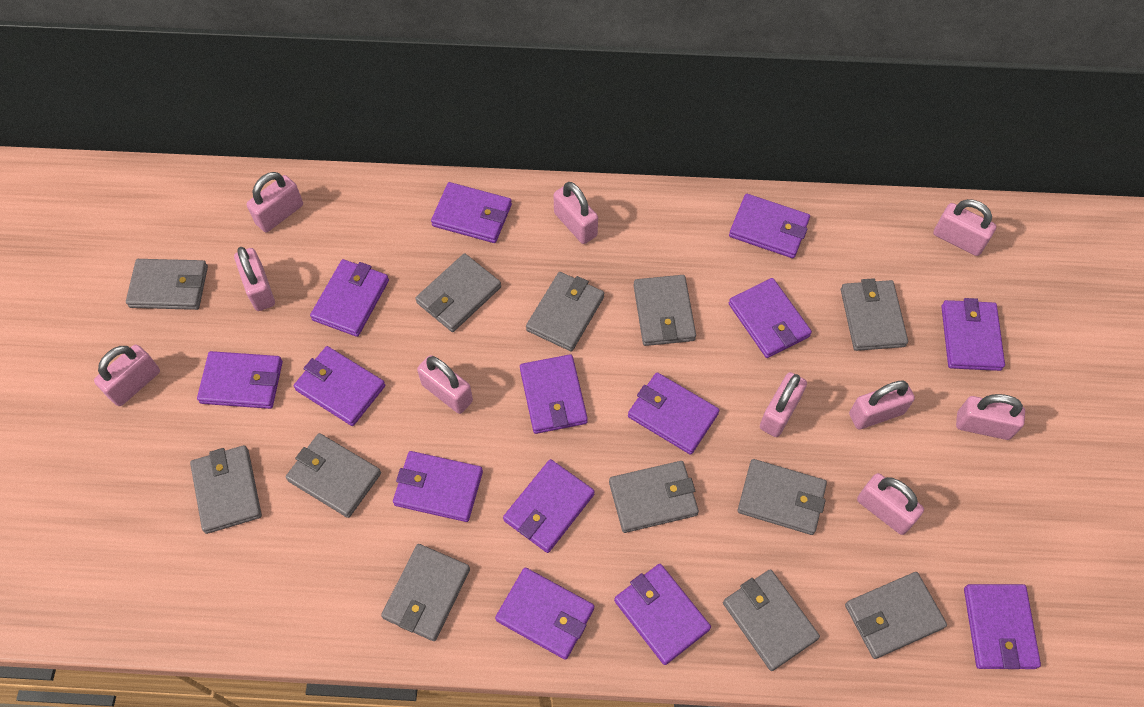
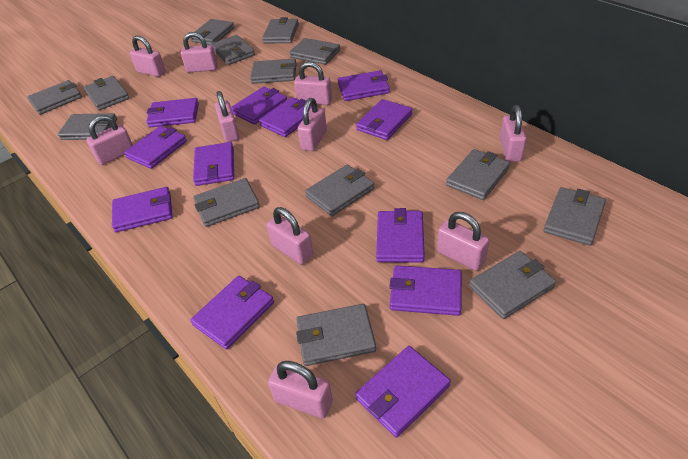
grey wallet: 12 -> 14
purple wallet: 14 -> 12

